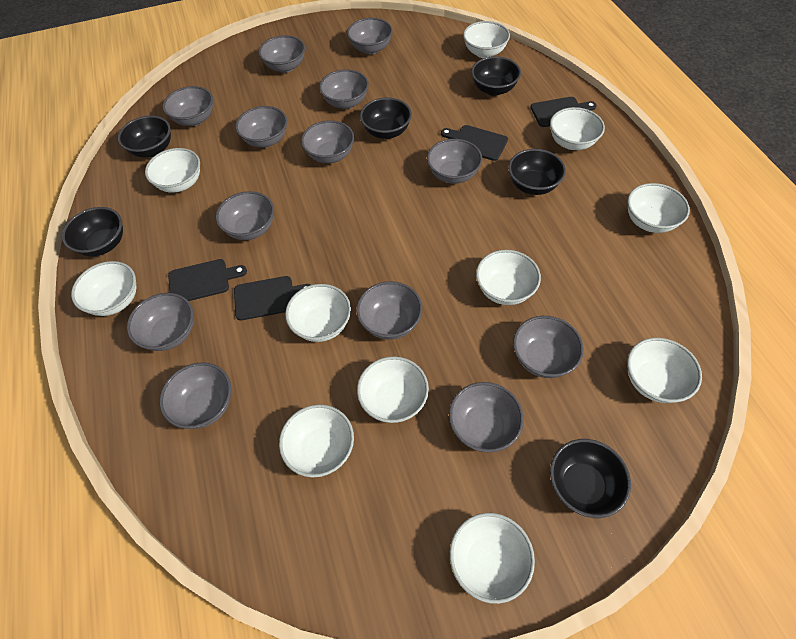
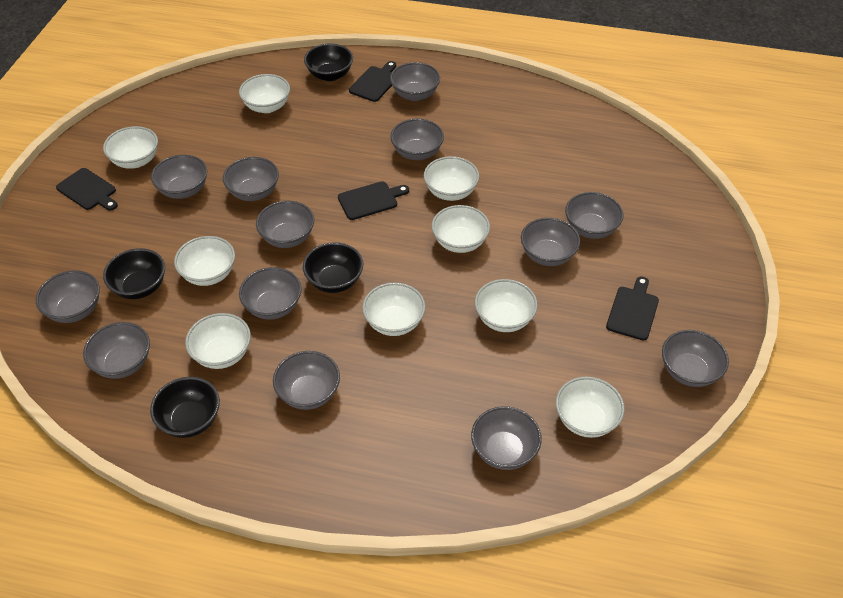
black bowl: 6 -> 4
white bowl: 11 -> 9

